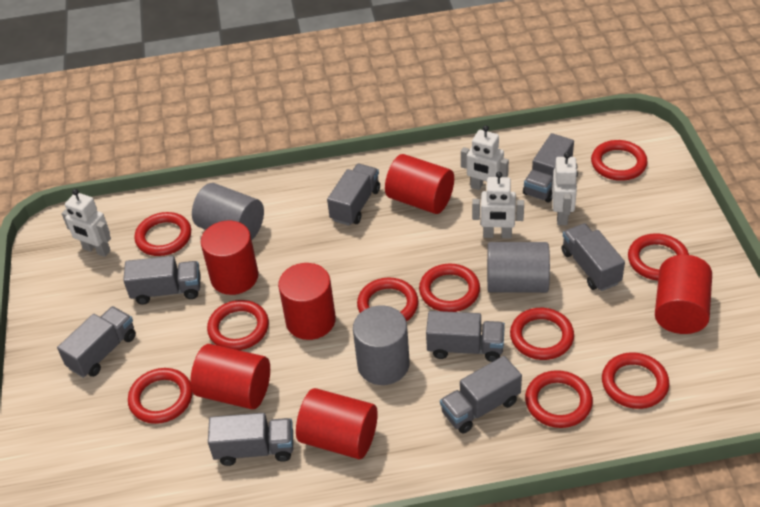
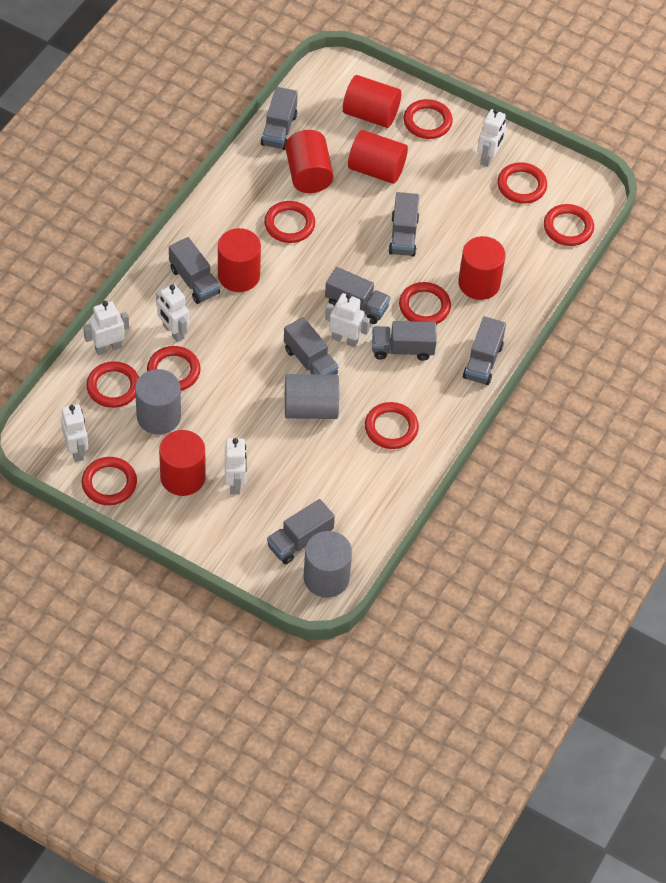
red ring: 10 -> 9
white robot: 4 -> 6

